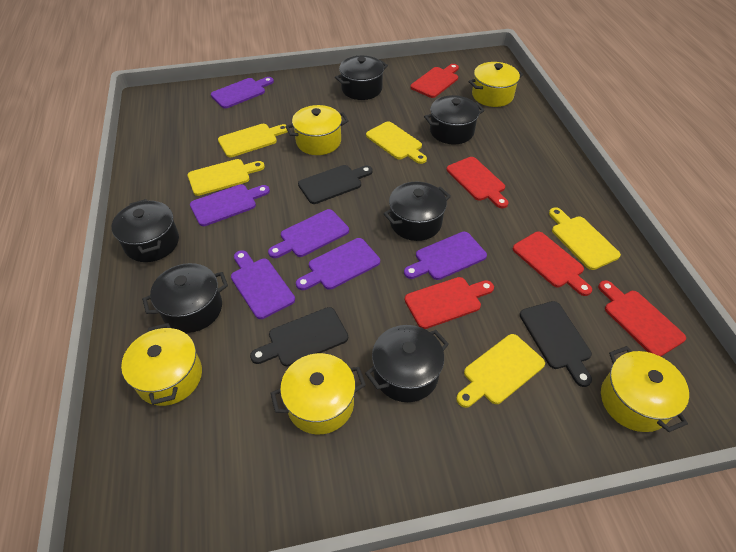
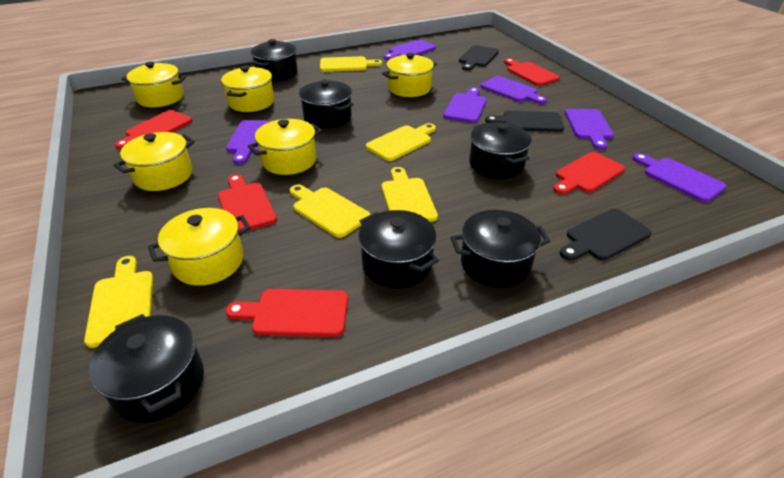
yellow pot: 5 -> 6

